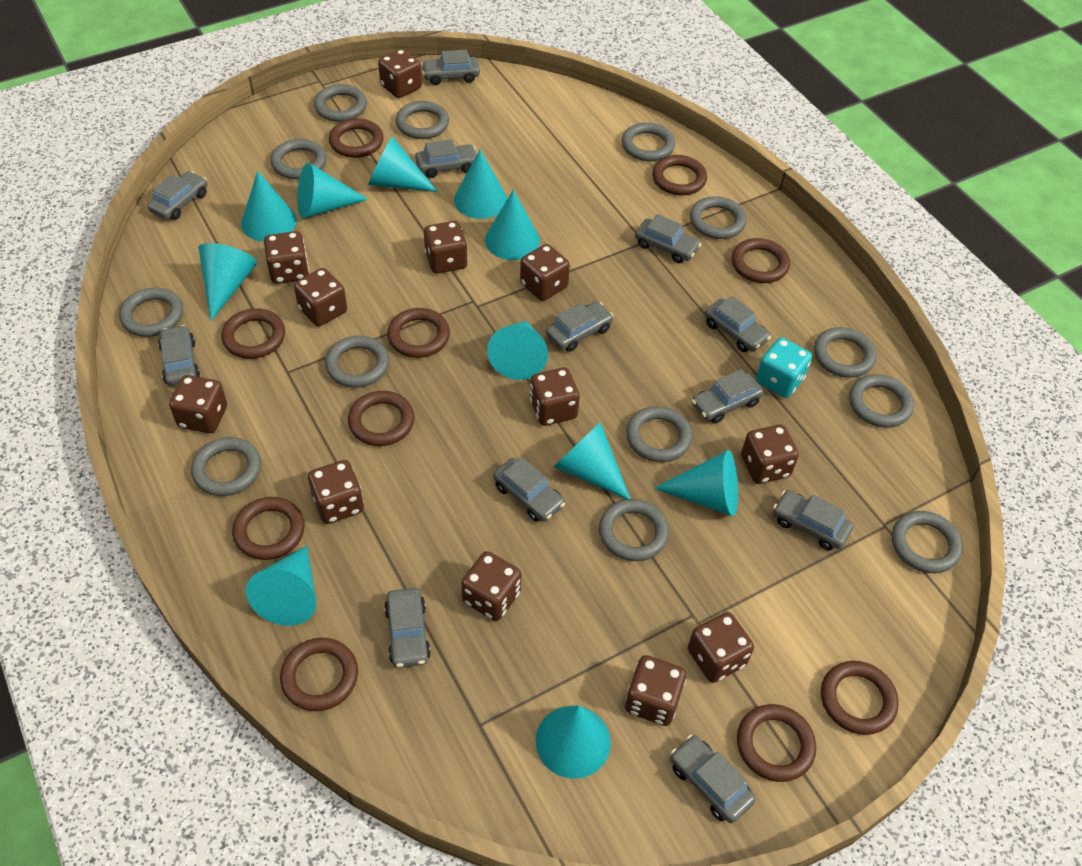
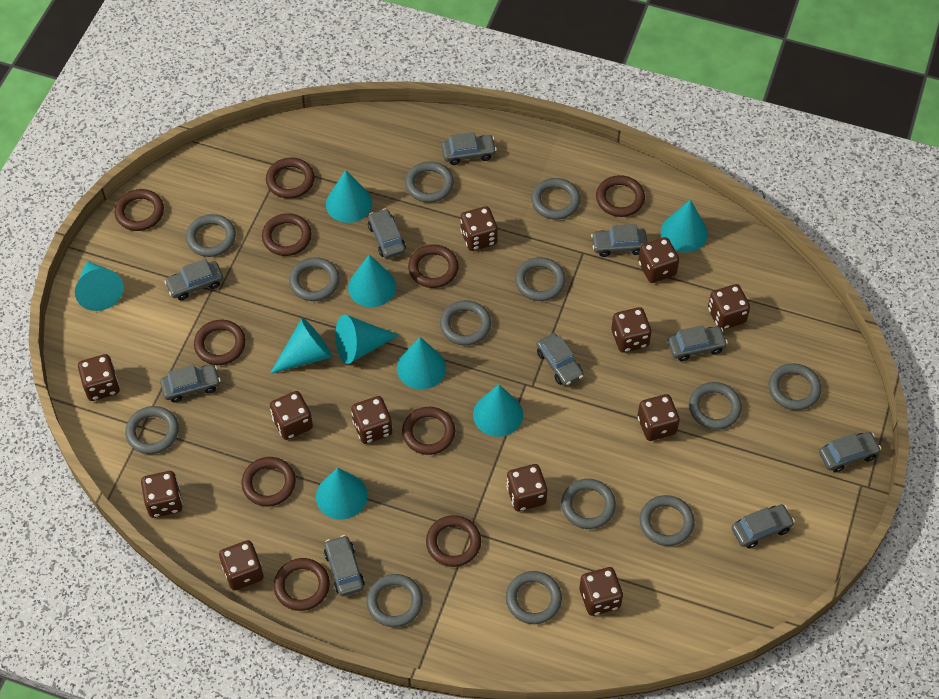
grey car: 12 -> 10
turquoise cone: 11 -> 9
turquoise dice: 1 -> 0

